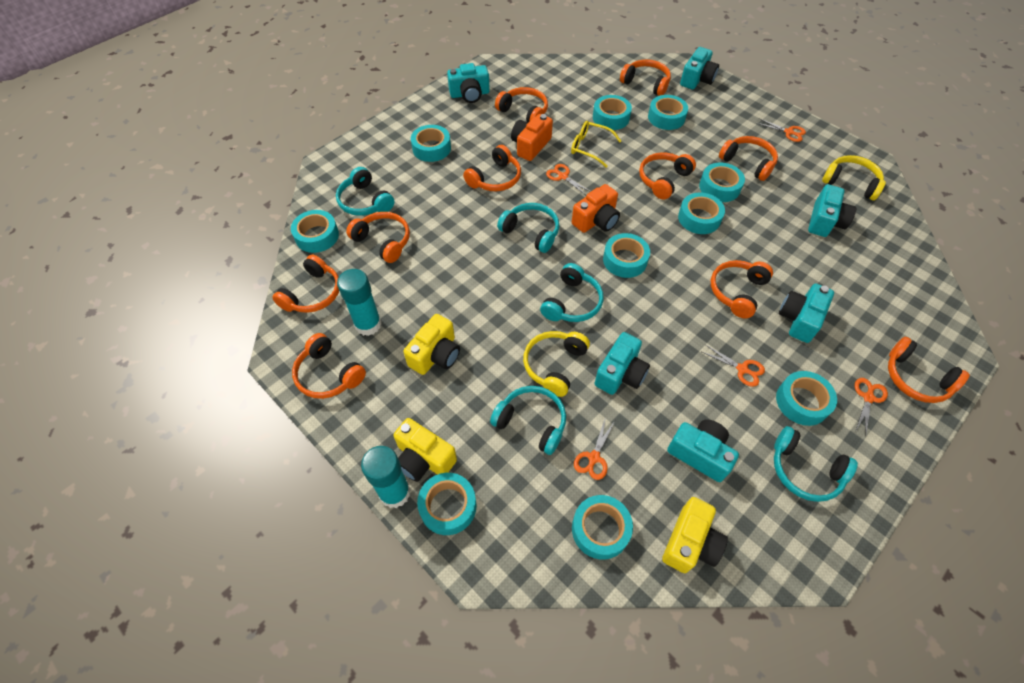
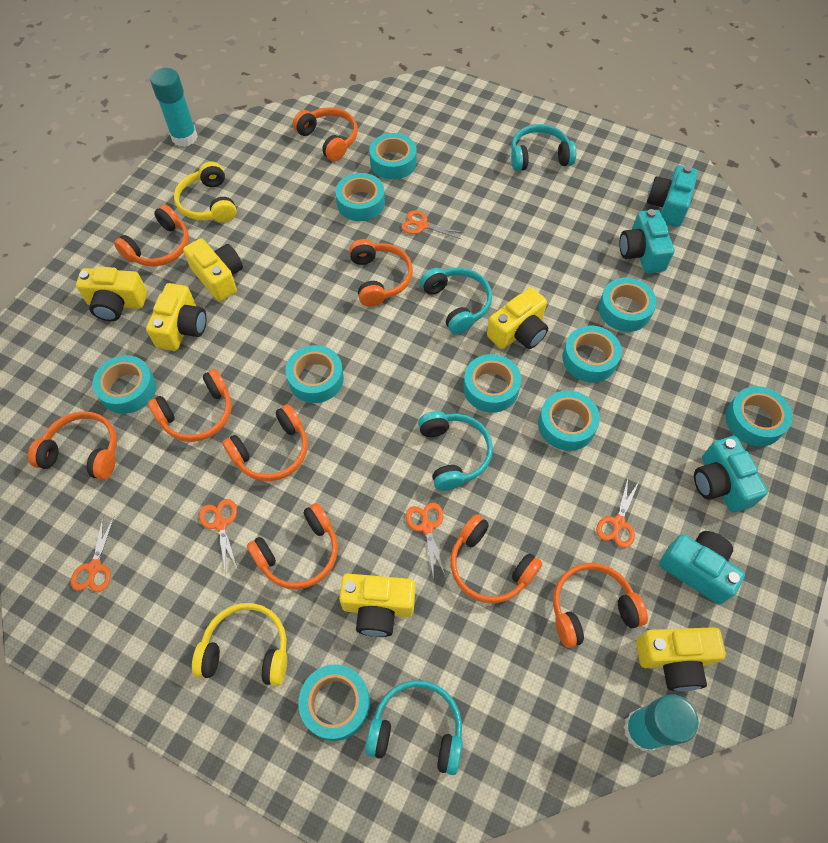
orange camera: 2 -> 0
orange headphones: 10 -> 9
turquoise camera: 6 -> 4
turquoise headphones: 5 -> 4
yellow camera: 3 -> 6
yellow glasses: 1 -> 0

